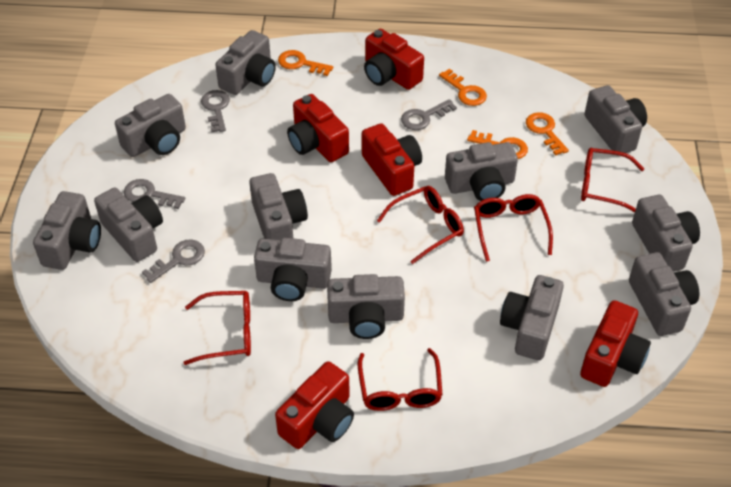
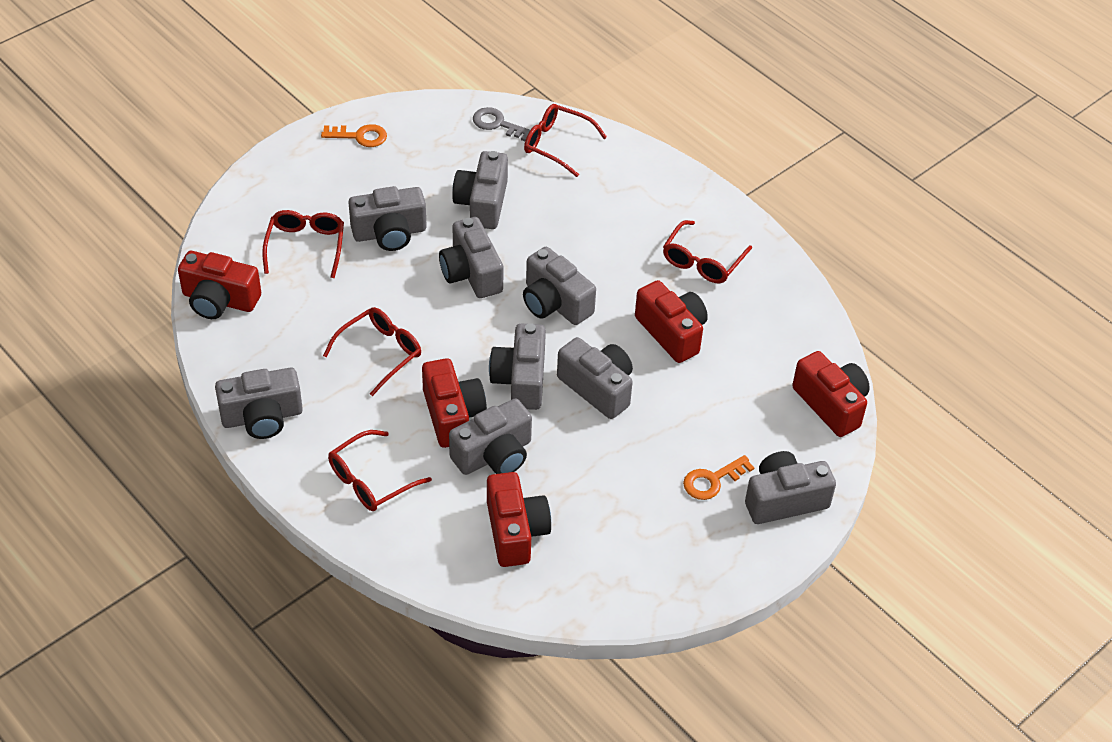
grey camera: 12 -> 9
grey key: 4 -> 1
orange key: 4 -> 2

